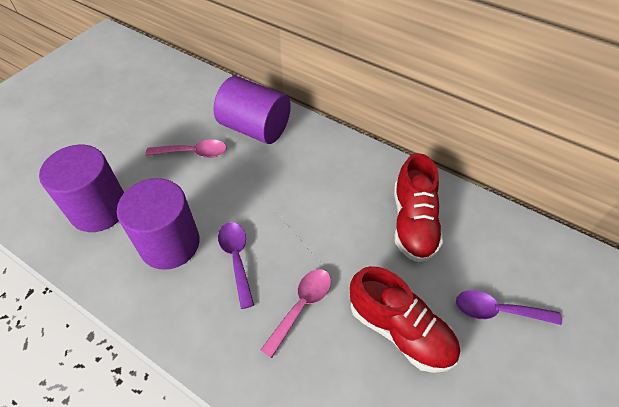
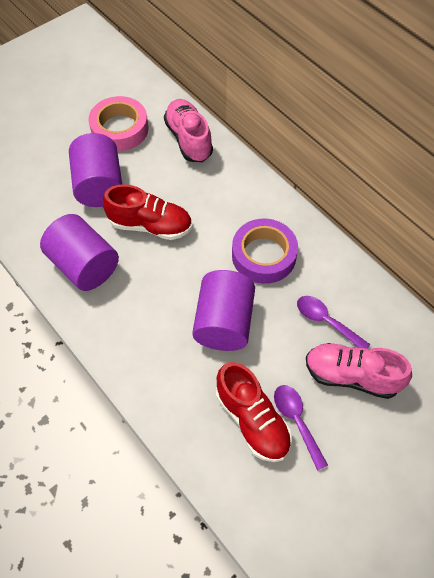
pink shoe: 0 -> 2
pink spoon: 2 -> 0
pink tape: 0 -> 1
purple tape: 0 -> 1

